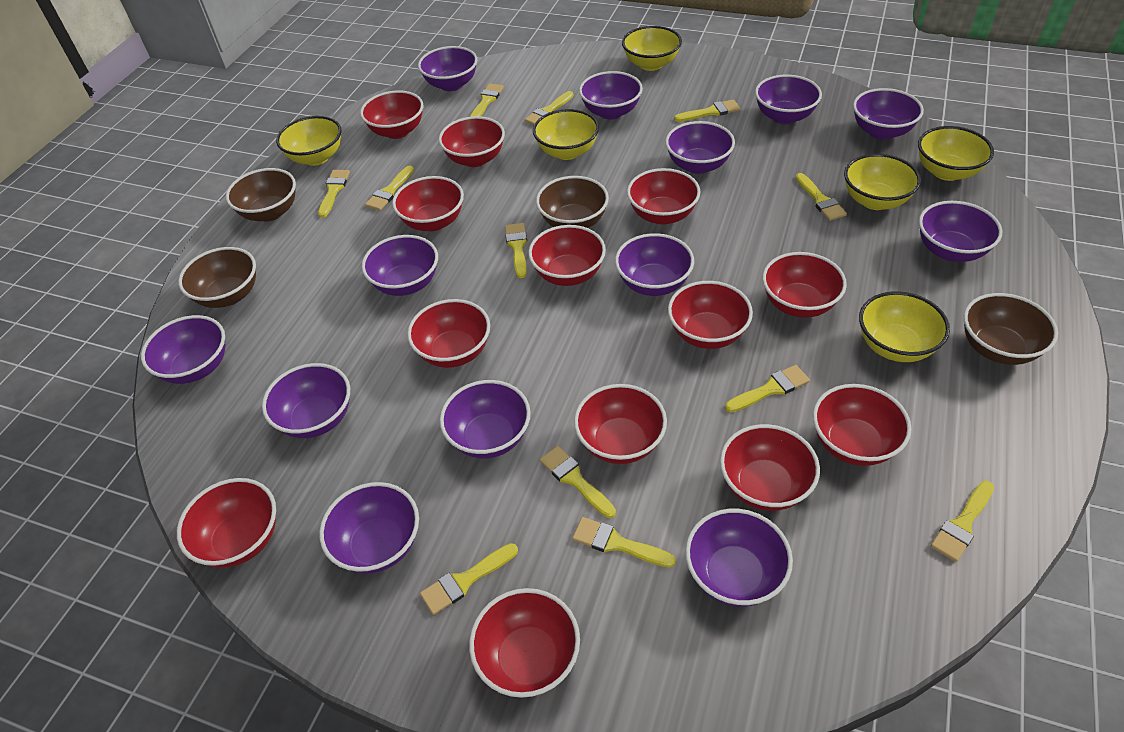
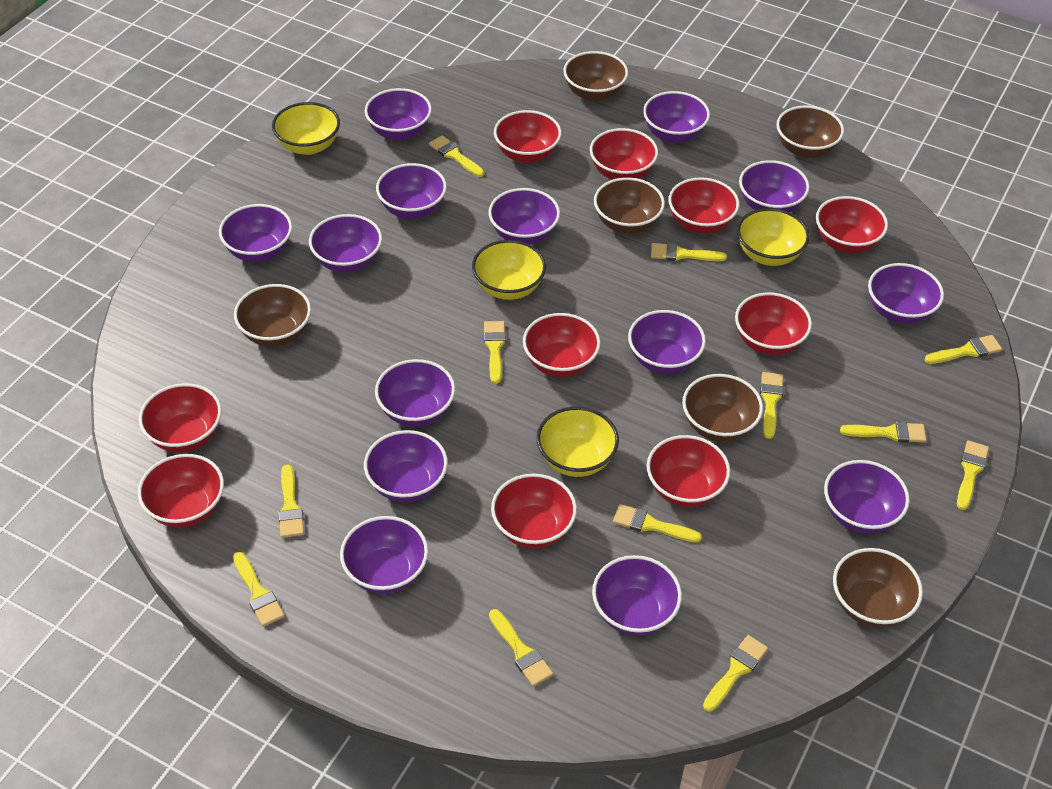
brown bowl: 4 -> 6
purple bowl: 13 -> 14
red bowl: 13 -> 10
yellow bowl: 6 -> 4

